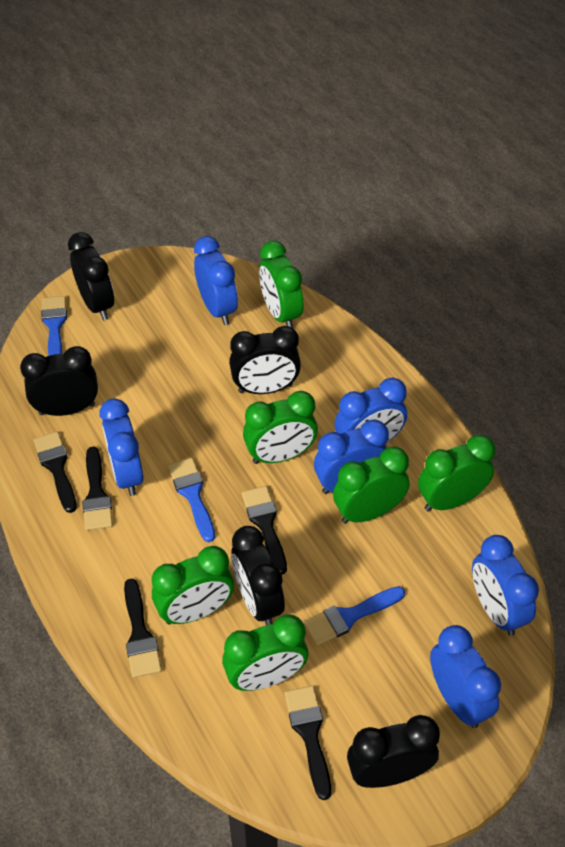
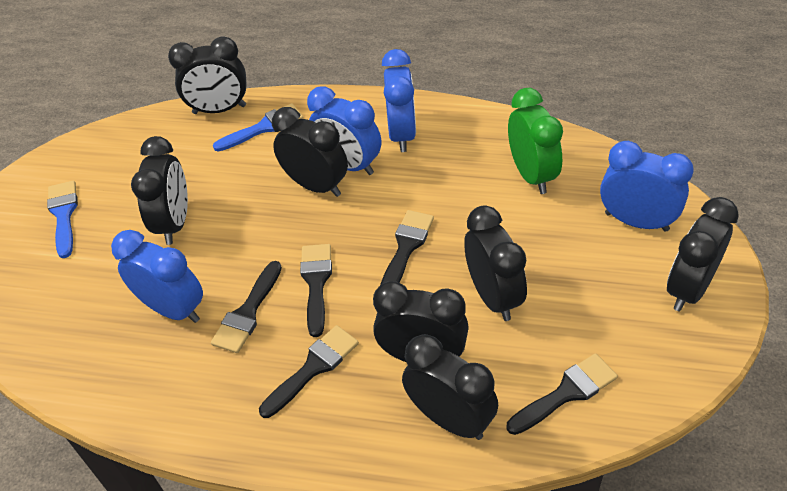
black clock: 5 -> 7
blue brush: 3 -> 2
blue clock: 6 -> 4
green clock: 6 -> 1

